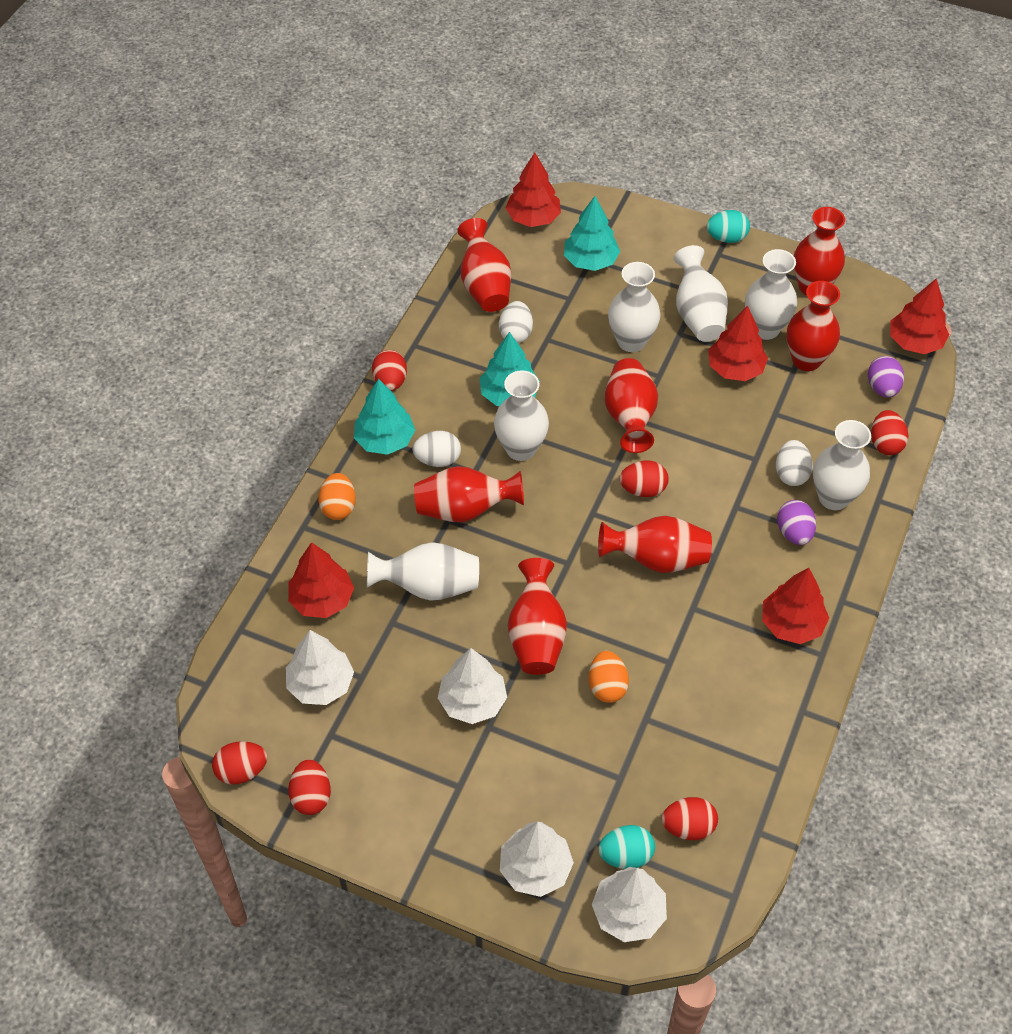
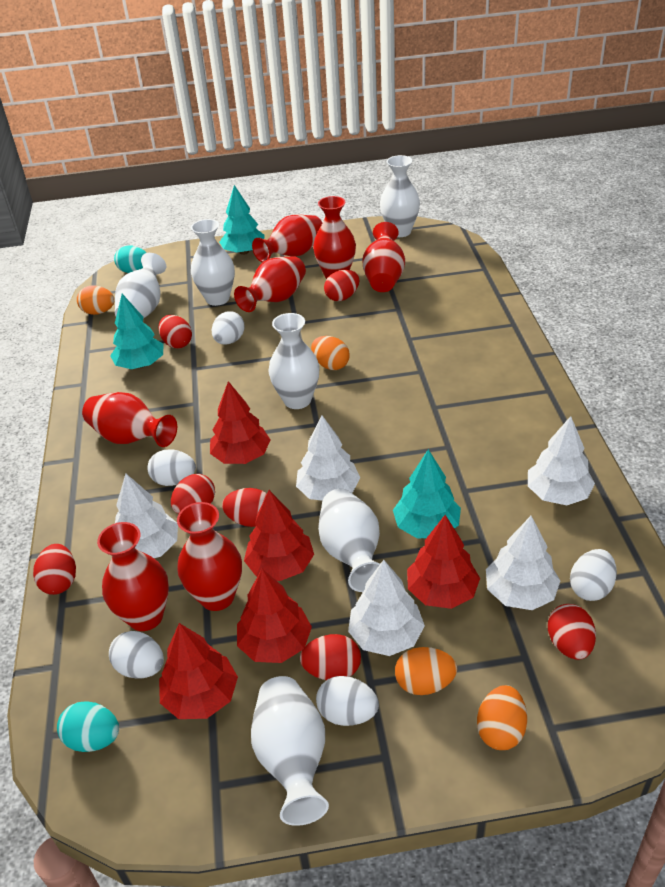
orange egg: 2 -> 4
purple egg: 2 -> 0
red egg: 6 -> 7
white egg: 3 -> 5
white tree: 4 -> 5

